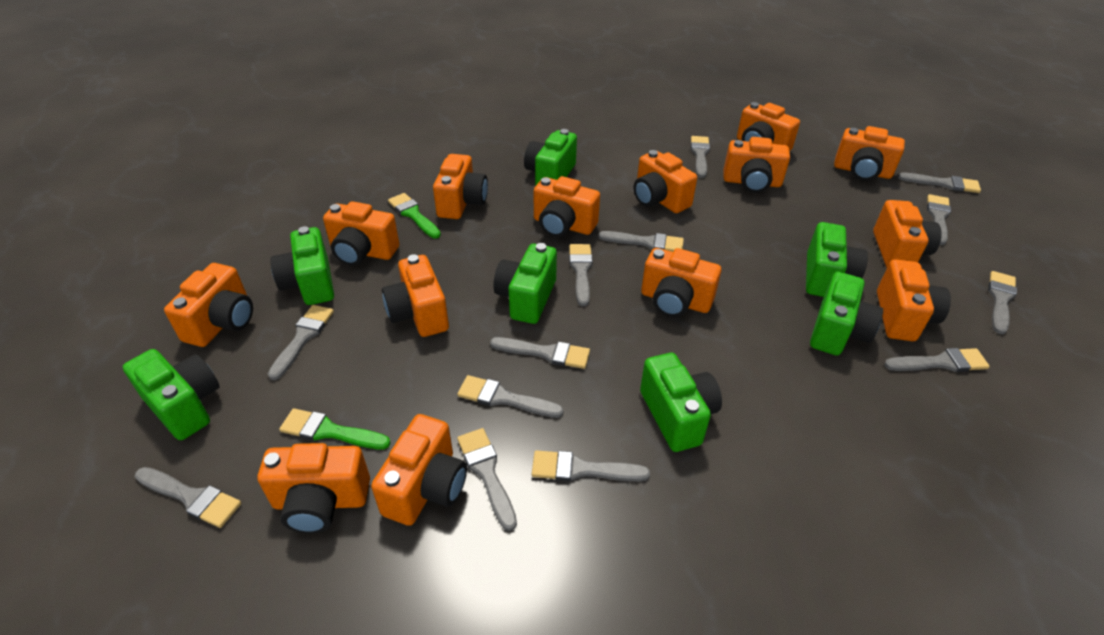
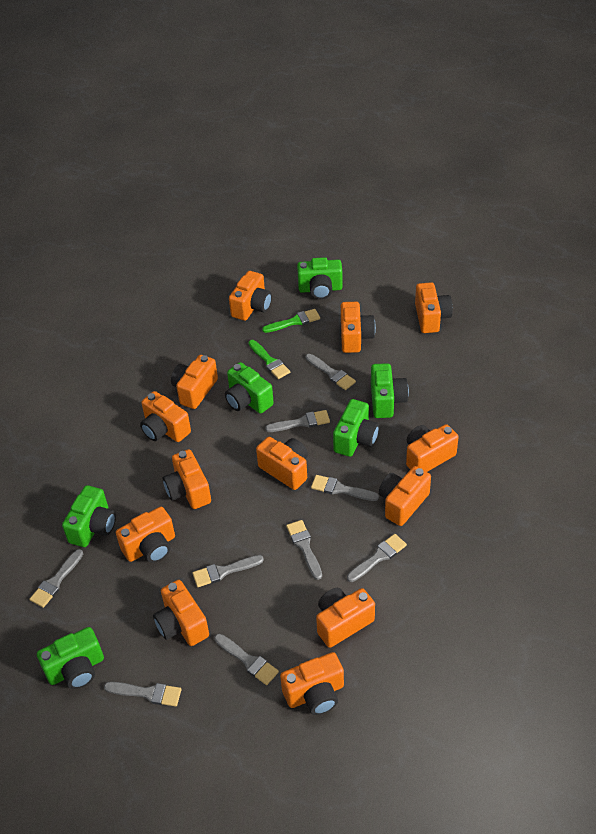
green camera: 7 -> 6
grey brush: 13 -> 9
orange camera: 14 -> 13

